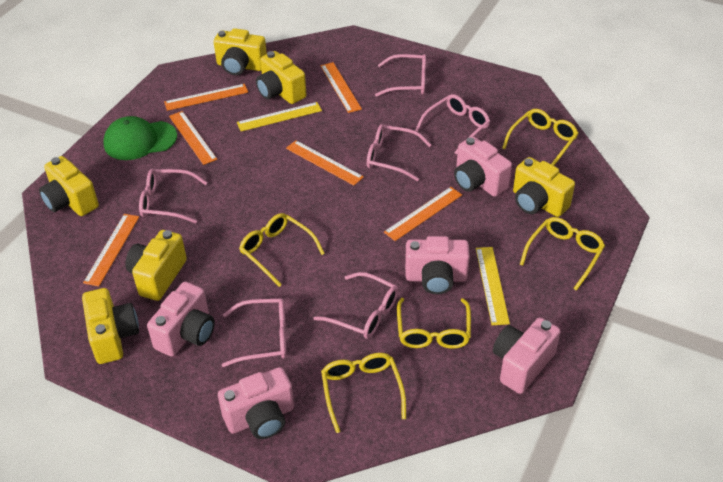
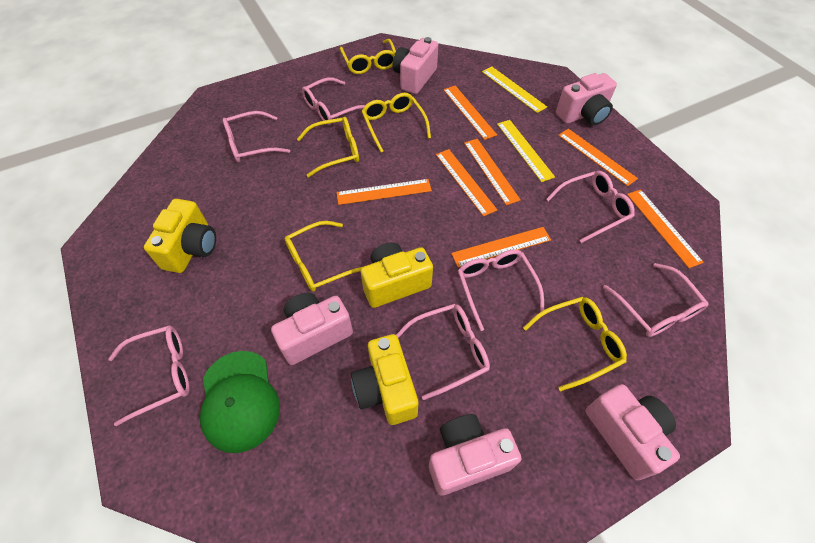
orange ruler: 6 -> 7
pink glasses: 6 -> 7
yellow camera: 6 -> 3

